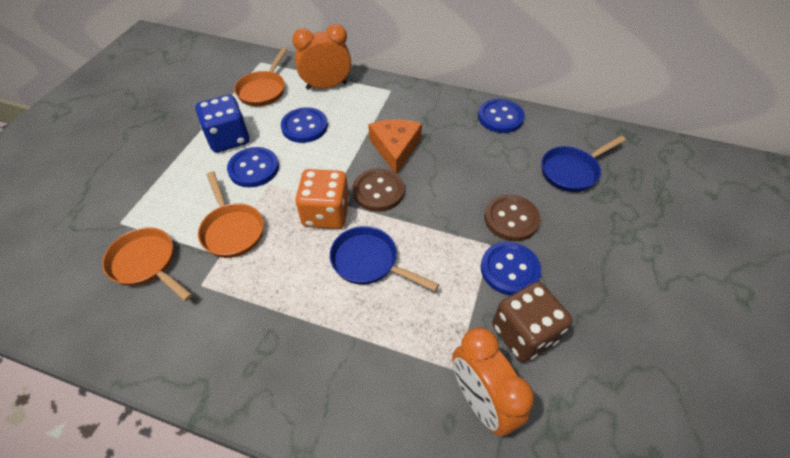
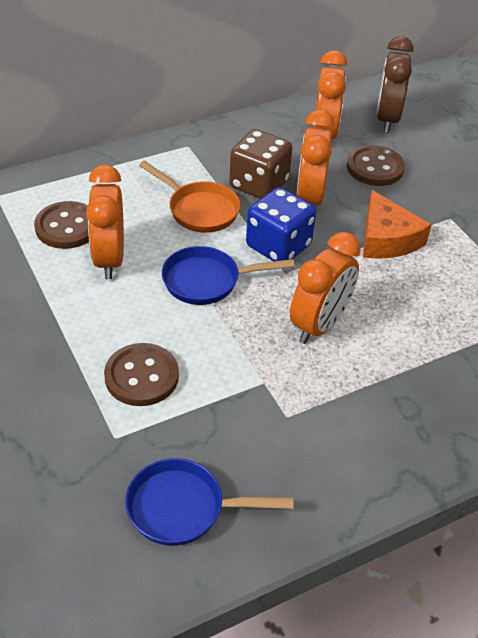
blue button: 4 -> 0
brown button: 2 -> 3
brown clock: 0 -> 1
orange clock: 2 -> 4
orange dice: 1 -> 0
orange pan: 3 -> 1

